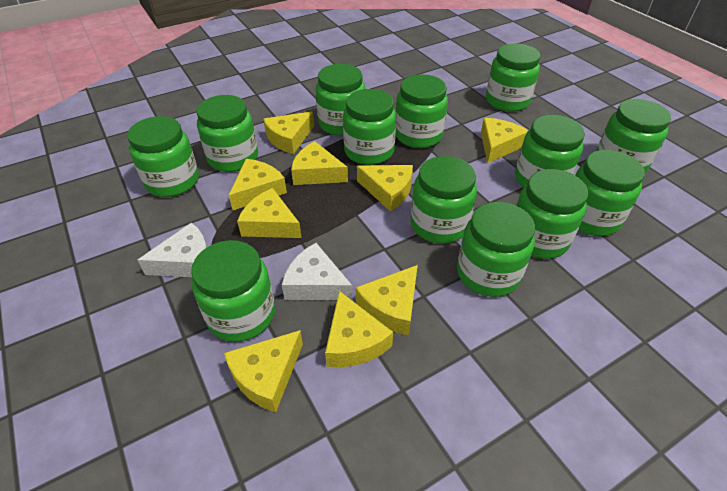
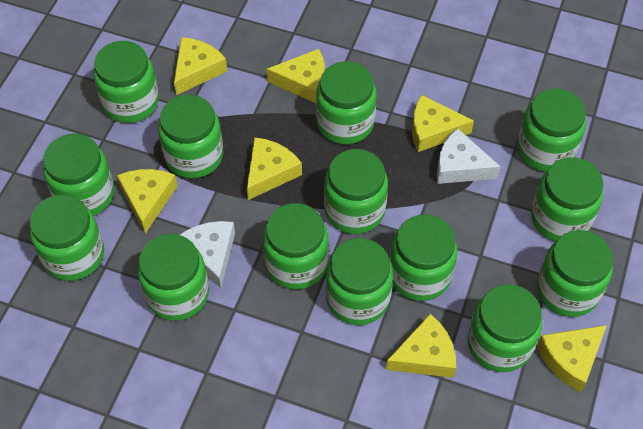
green jar: 13 -> 14
yellow cheese: 9 -> 7

